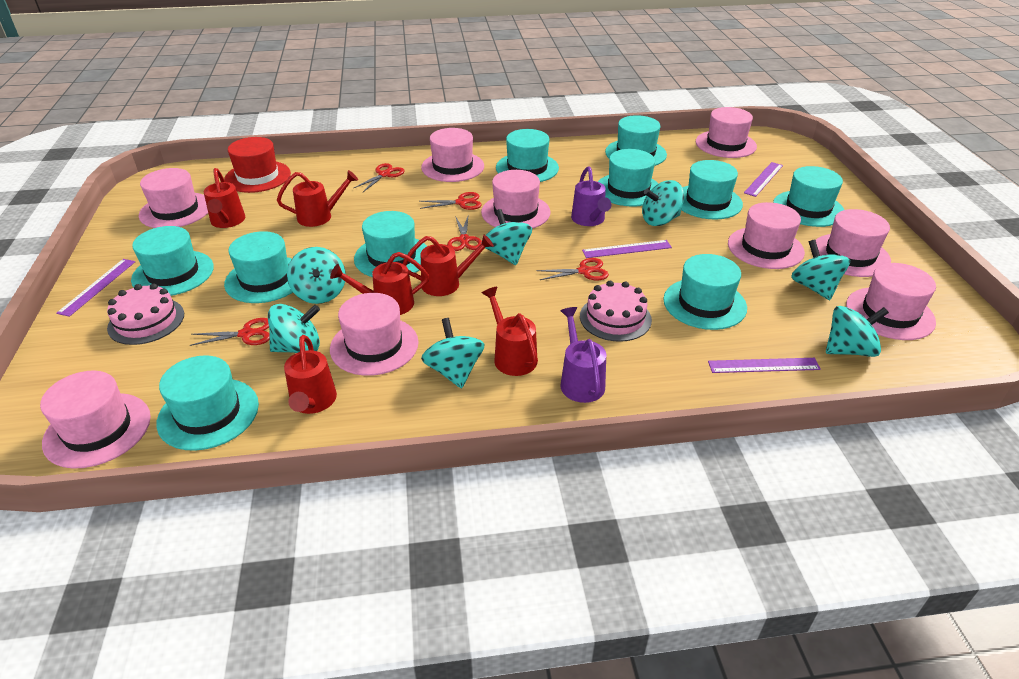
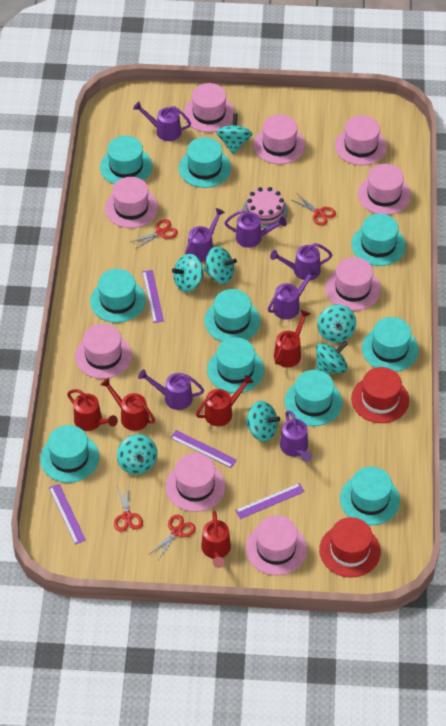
pink cake: 2 -> 1
purple watering can: 2 -> 7
red hat: 1 -> 2
red scissors: 5 -> 4
red watering can: 6 -> 5

